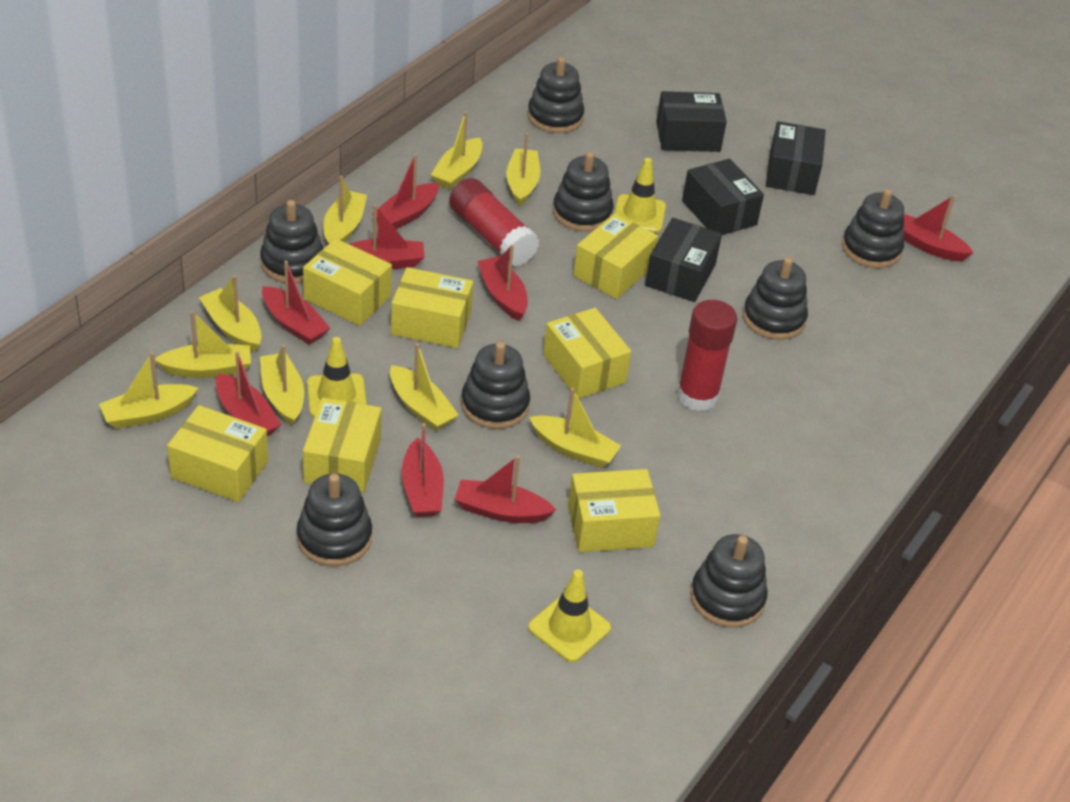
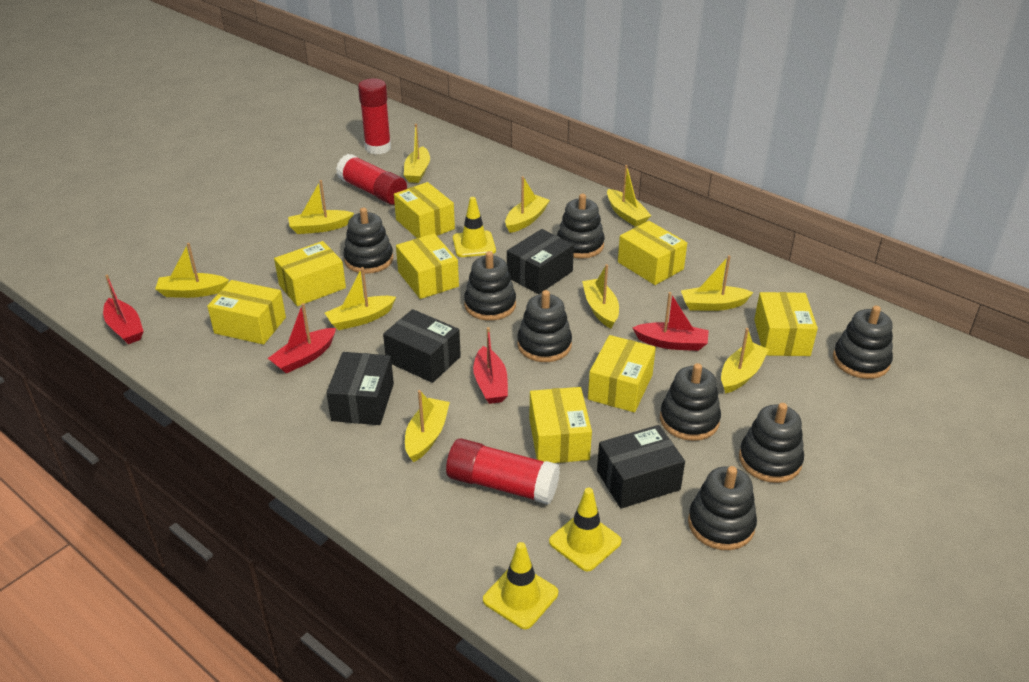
red boat: 8 -> 4
red glue stick: 2 -> 3
yellow boat: 9 -> 10
yellow box: 7 -> 8

